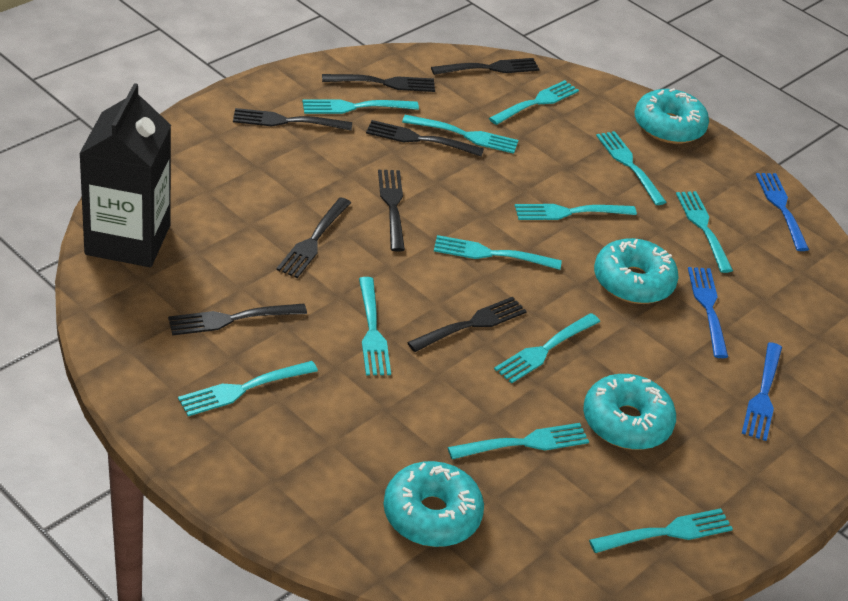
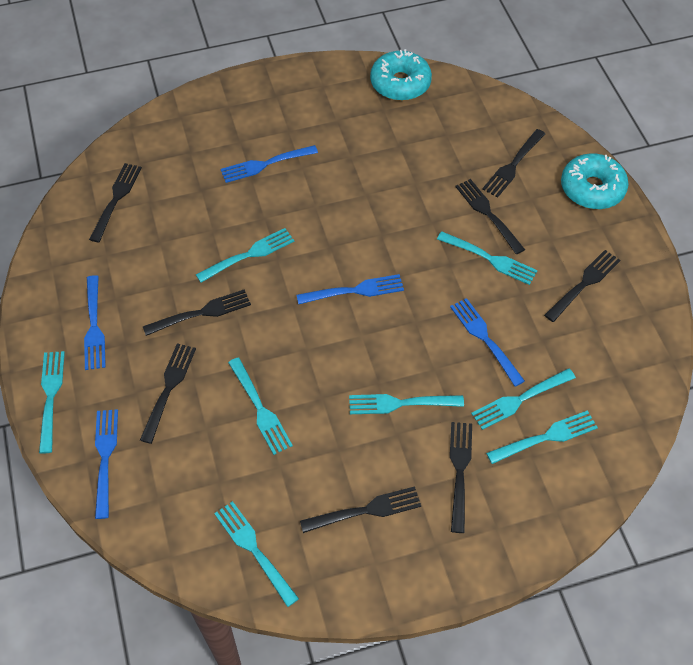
black carton: 1 -> 0
blue fork: 3 -> 5
turquoise donut: 4 -> 2
turquoise fork: 12 -> 8

